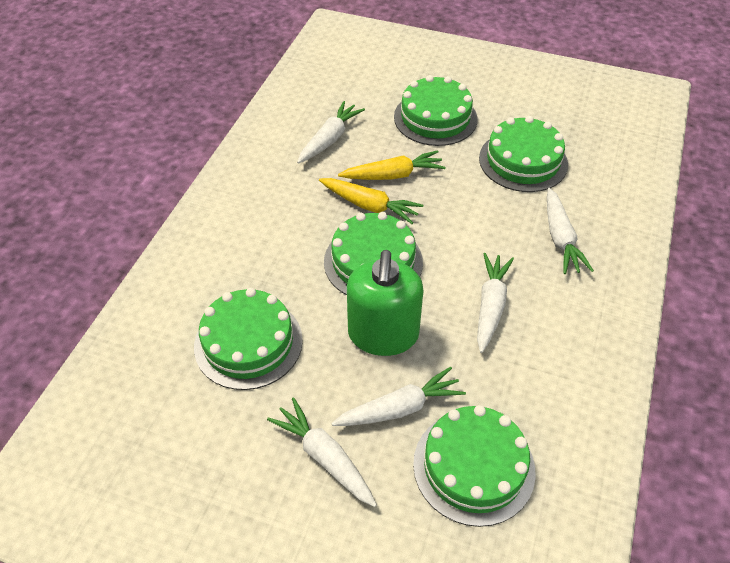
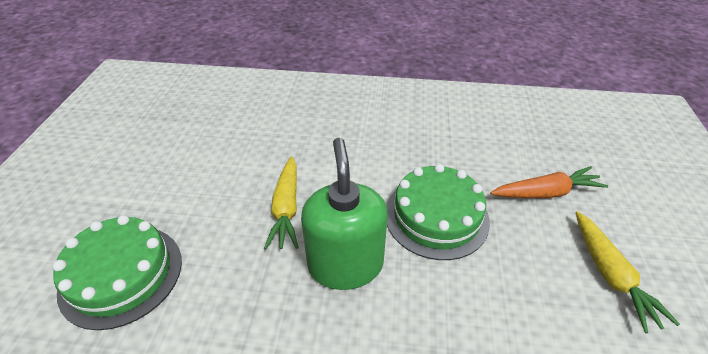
green cake: 5 -> 2
orange carrot: 0 -> 1
white carrot: 5 -> 0

